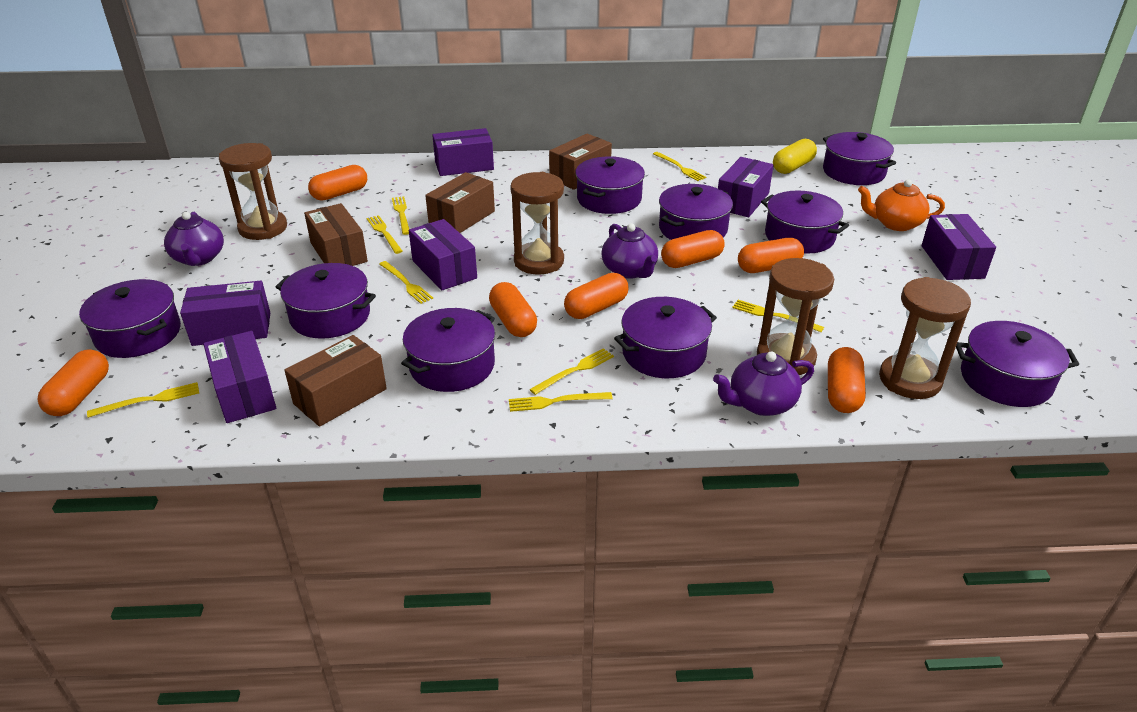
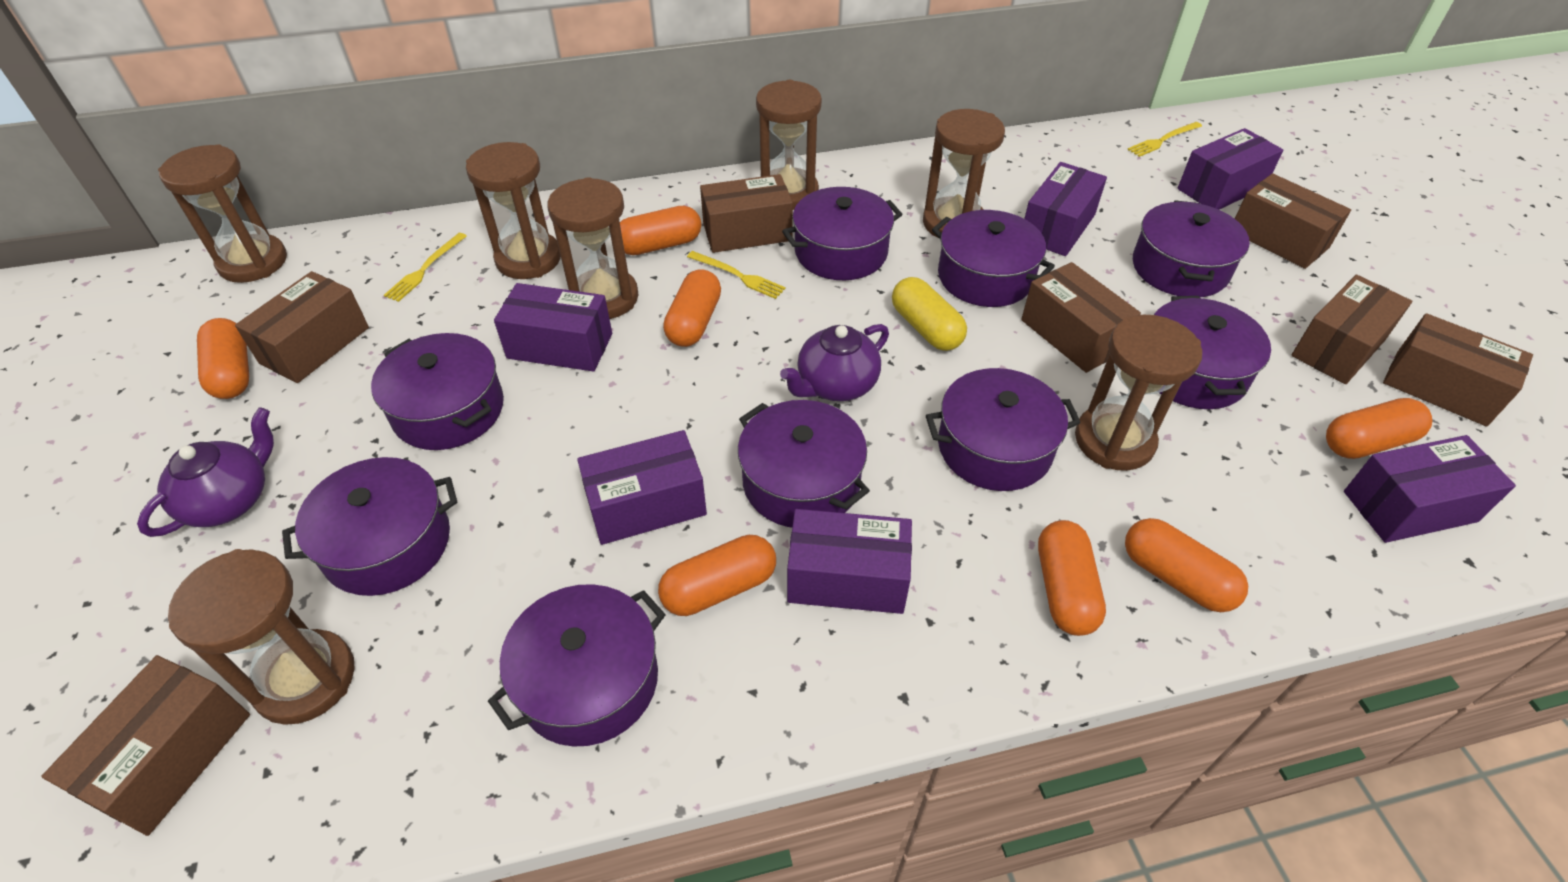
brown box: 4 -> 7
brown hourglass: 4 -> 7
orange teapot: 1 -> 0
purple teapot: 3 -> 2
yellow fork: 8 -> 3

